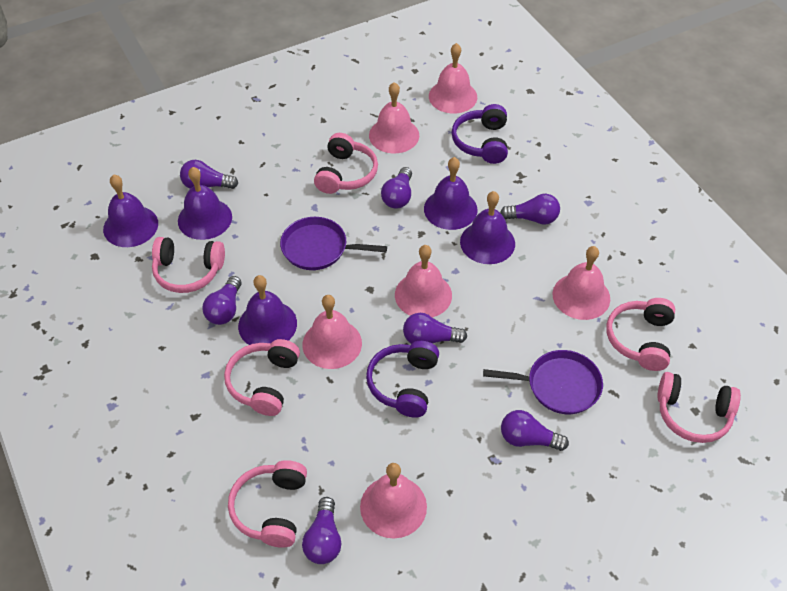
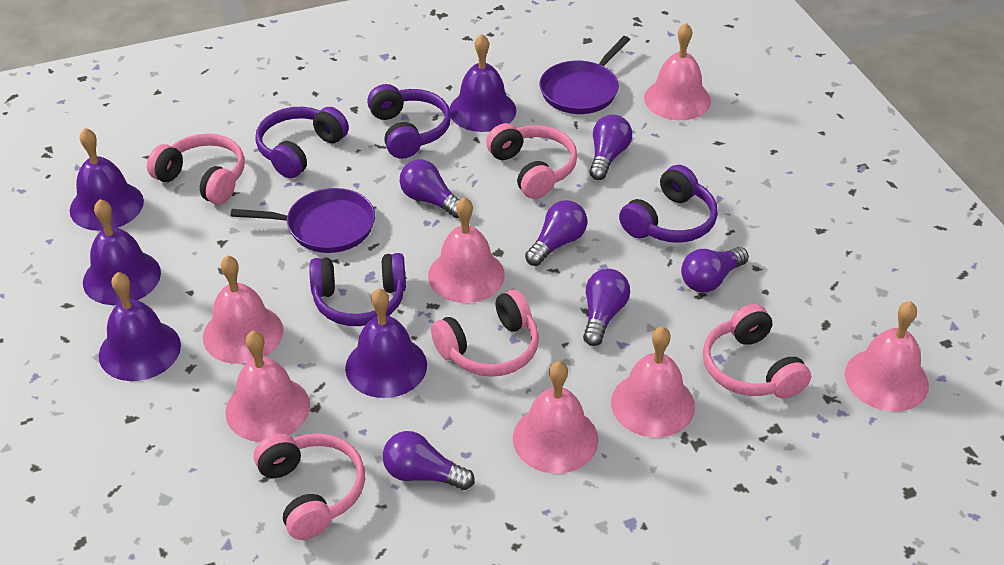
pink bell: 6 -> 7
pink headphones: 6 -> 5
purple headphones: 2 -> 4
purple light bulb: 7 -> 6

